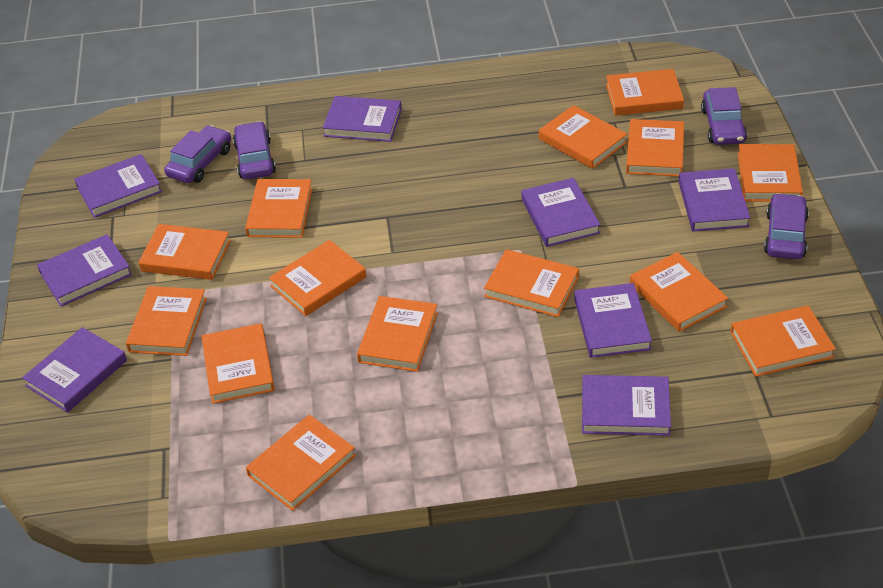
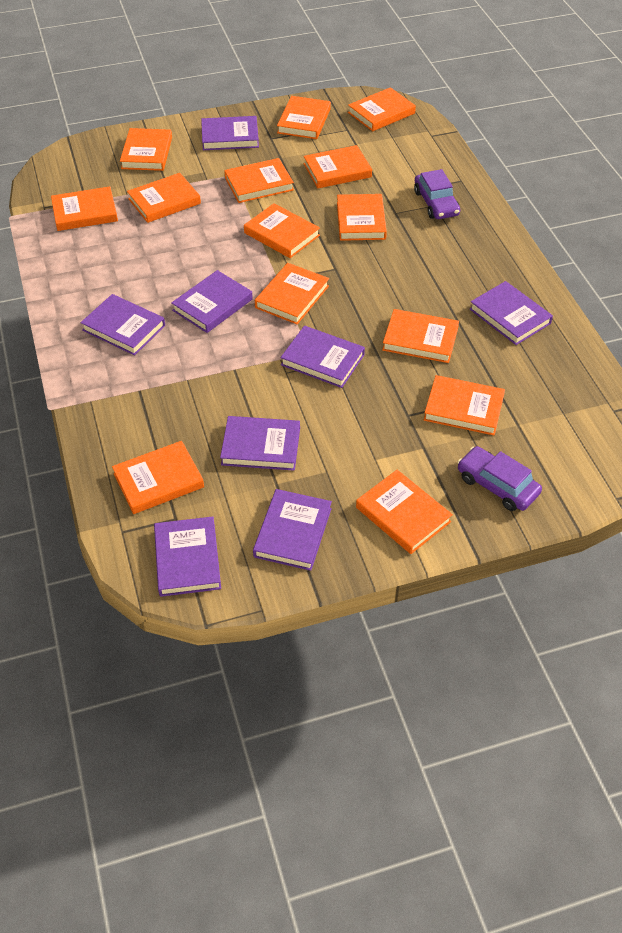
purple car: 4 -> 2

